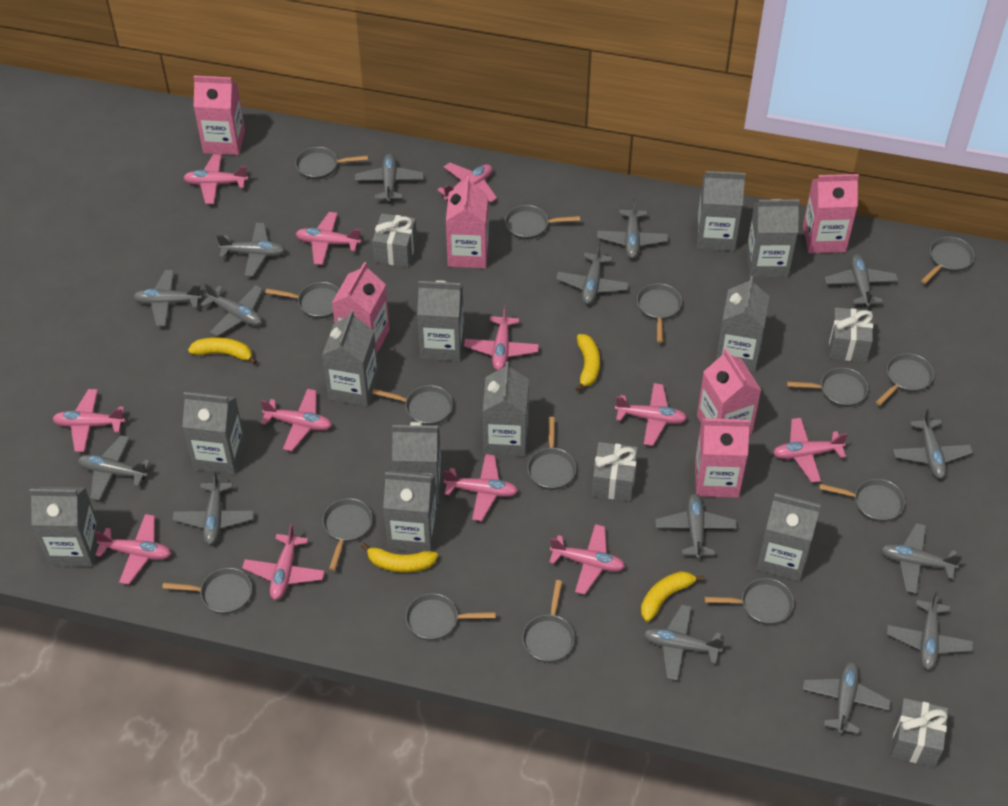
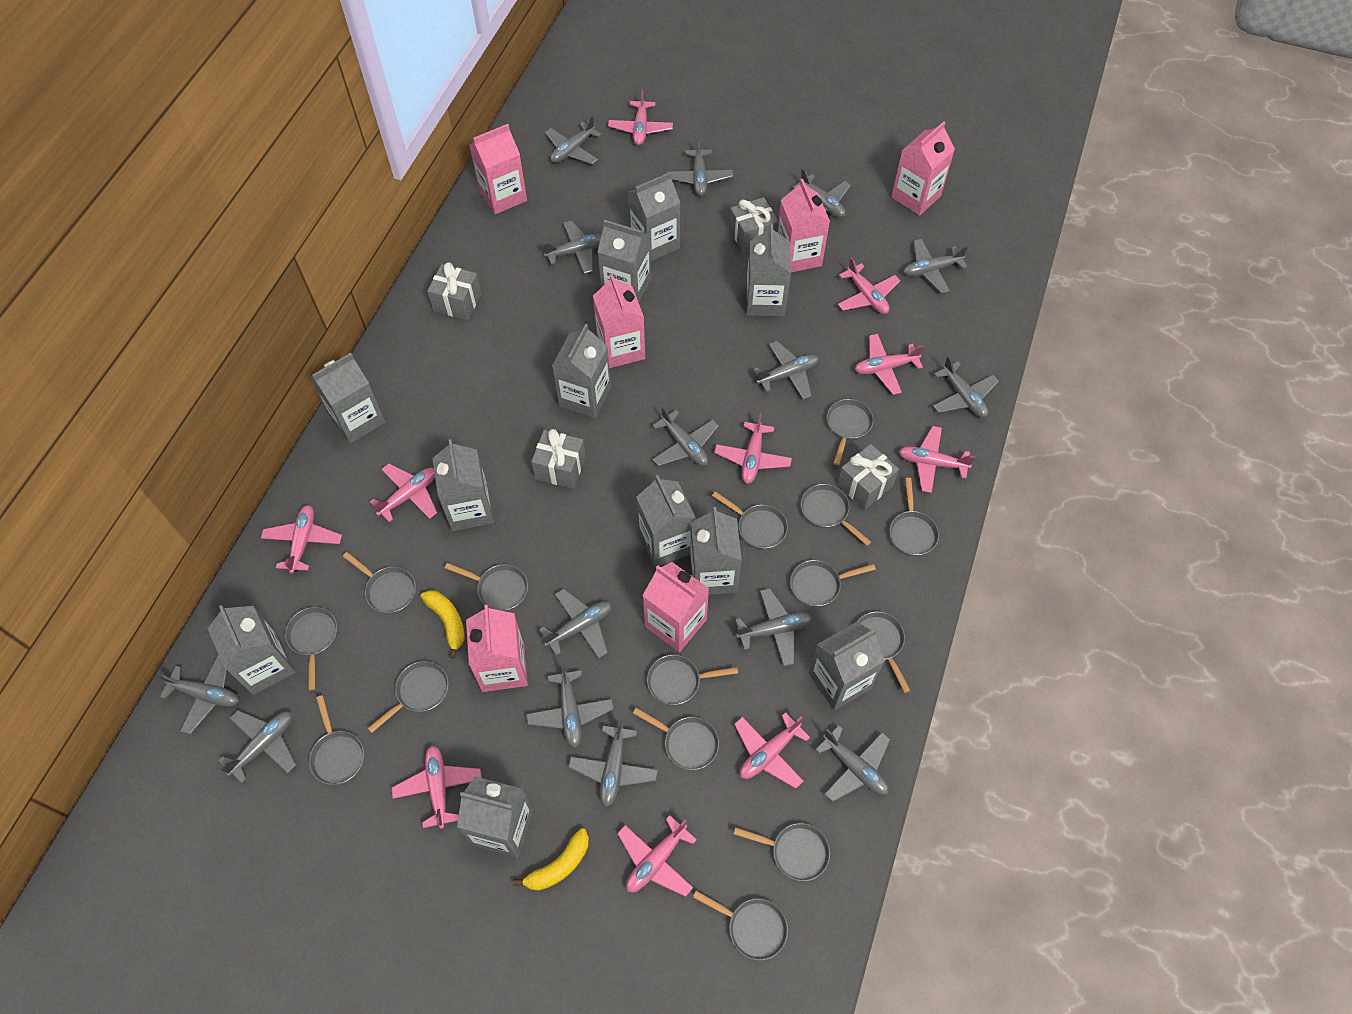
pink plane: 12 -> 10
yellow banana: 4 -> 2

